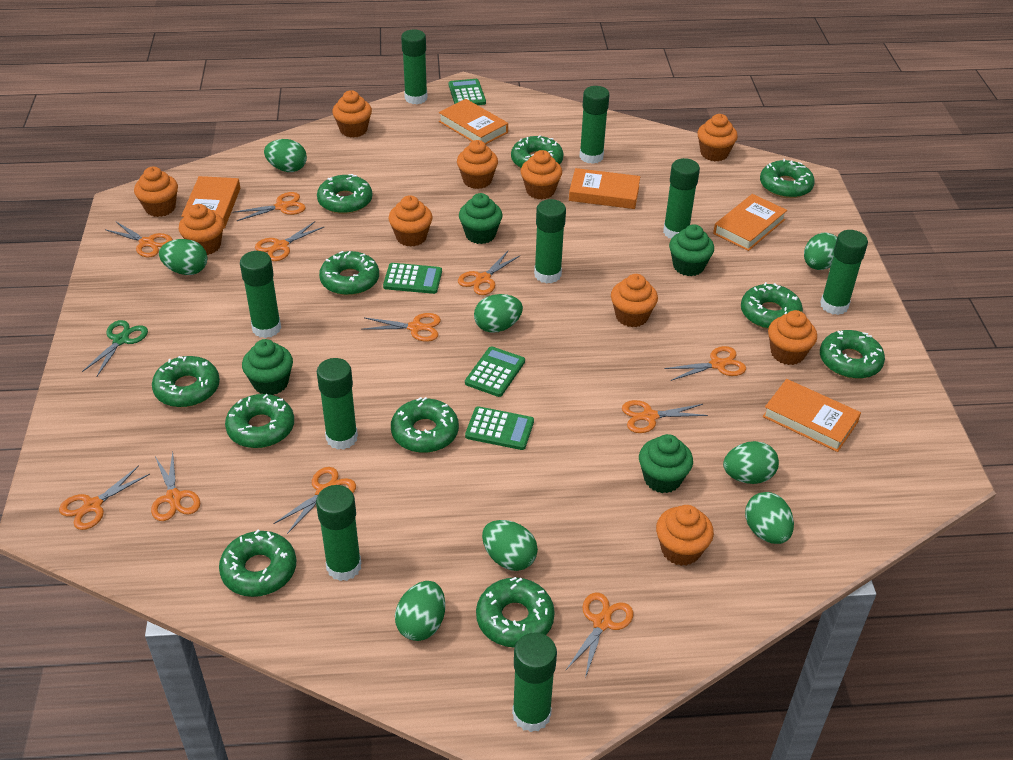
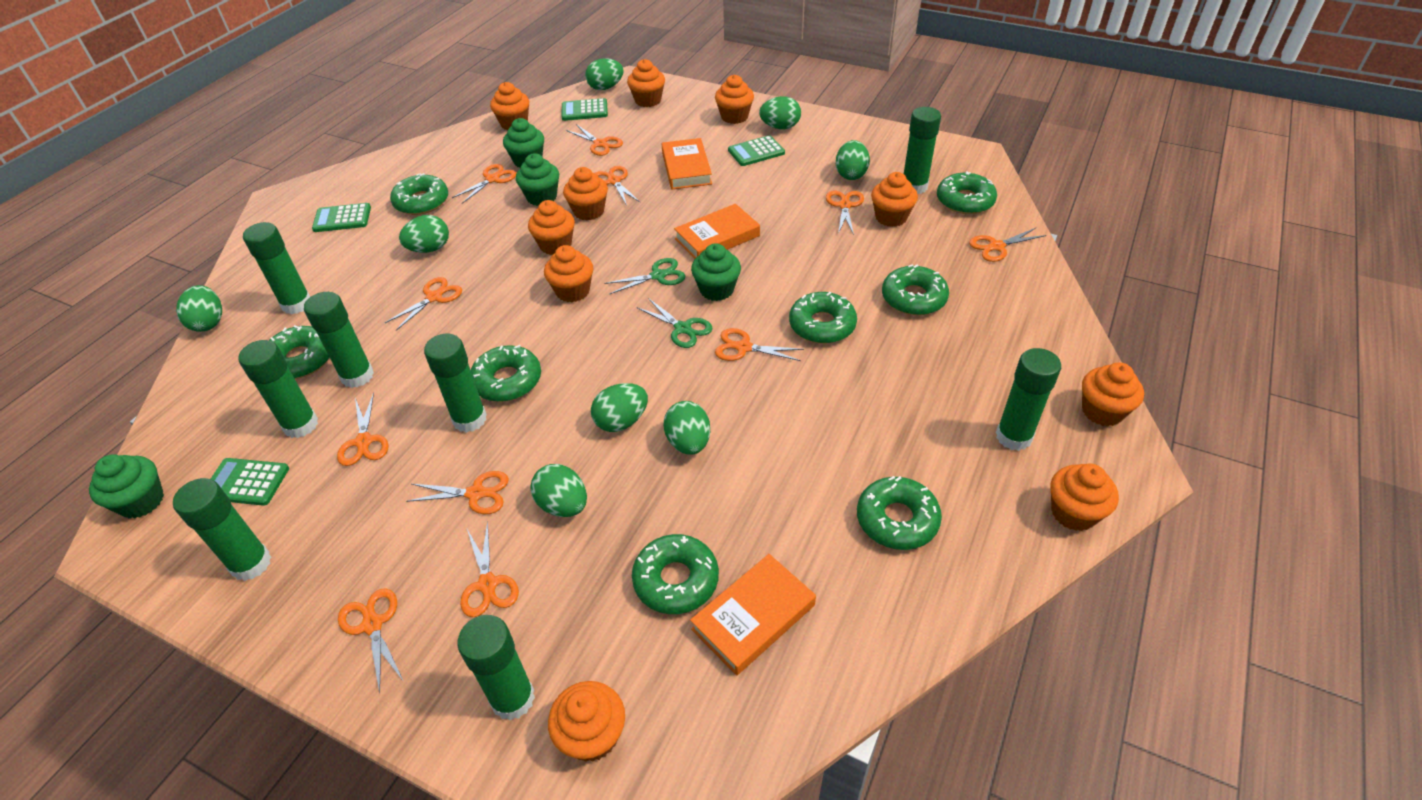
green donut: 11 -> 8
green glue stick: 9 -> 8
green scissors: 1 -> 2
orange book: 5 -> 3

